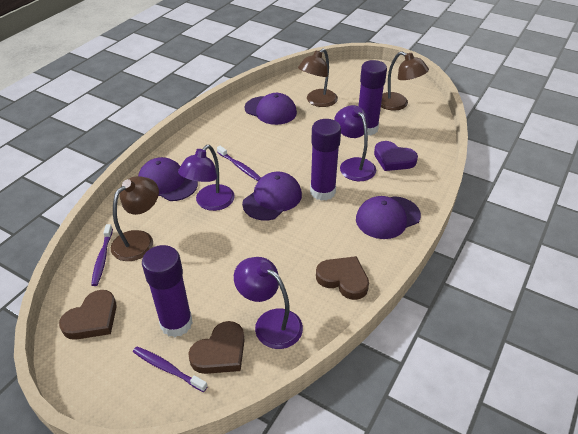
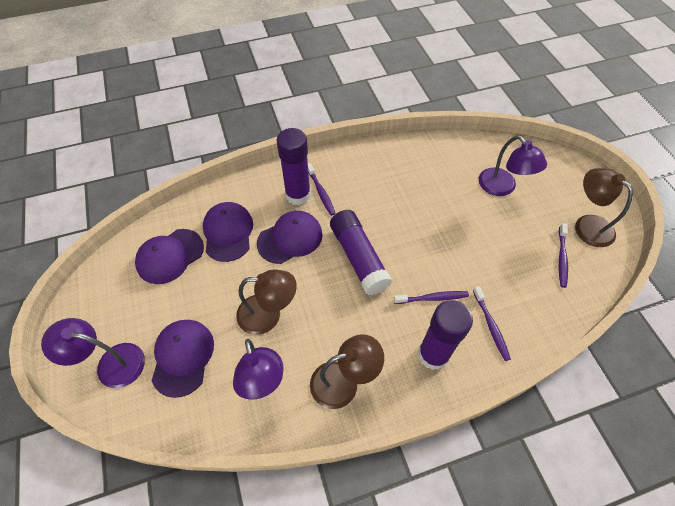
brown heart: 3 -> 0
purple heart: 1 -> 0
purple toothbrush: 3 -> 4

